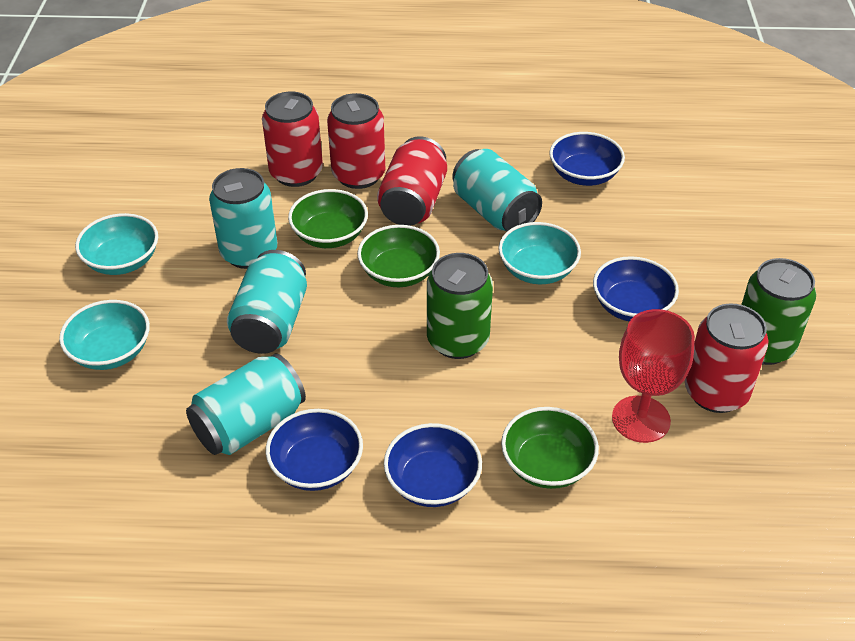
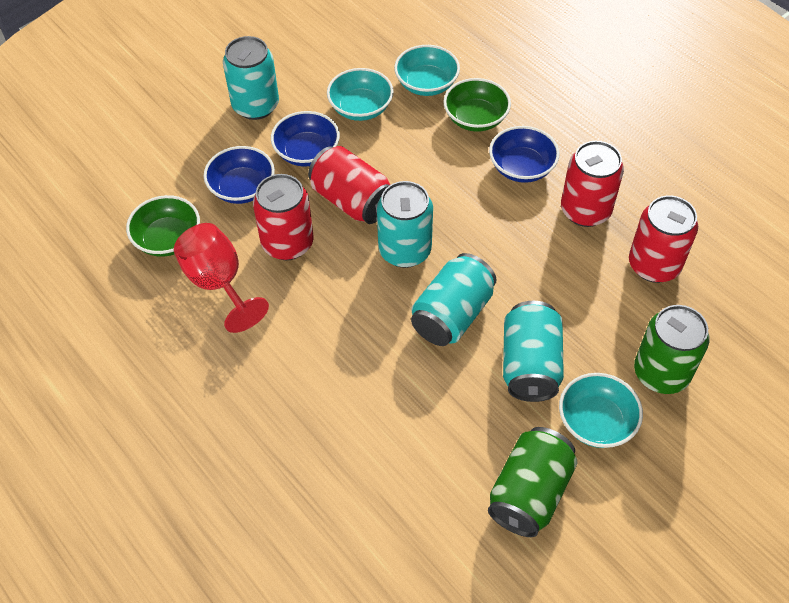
blue bowl: 4 -> 3
green bowl: 3 -> 2

